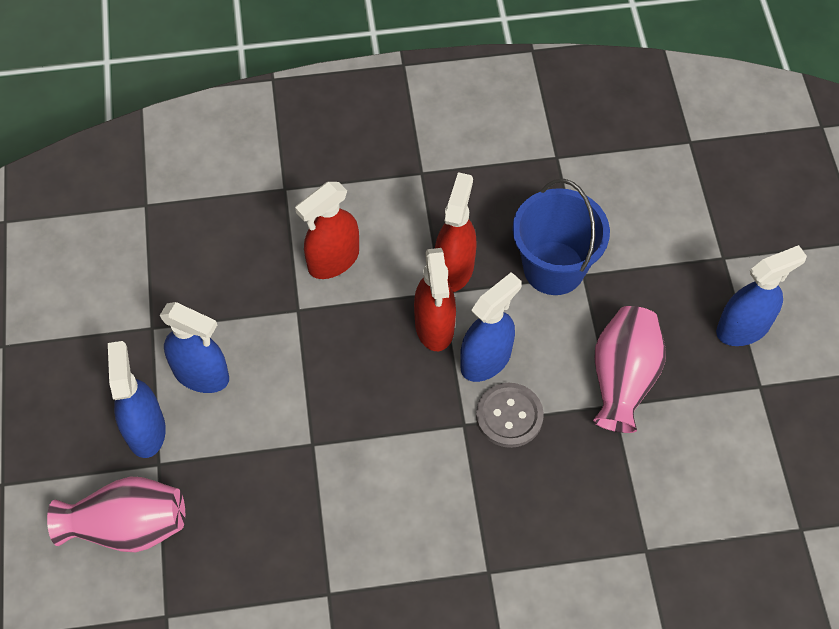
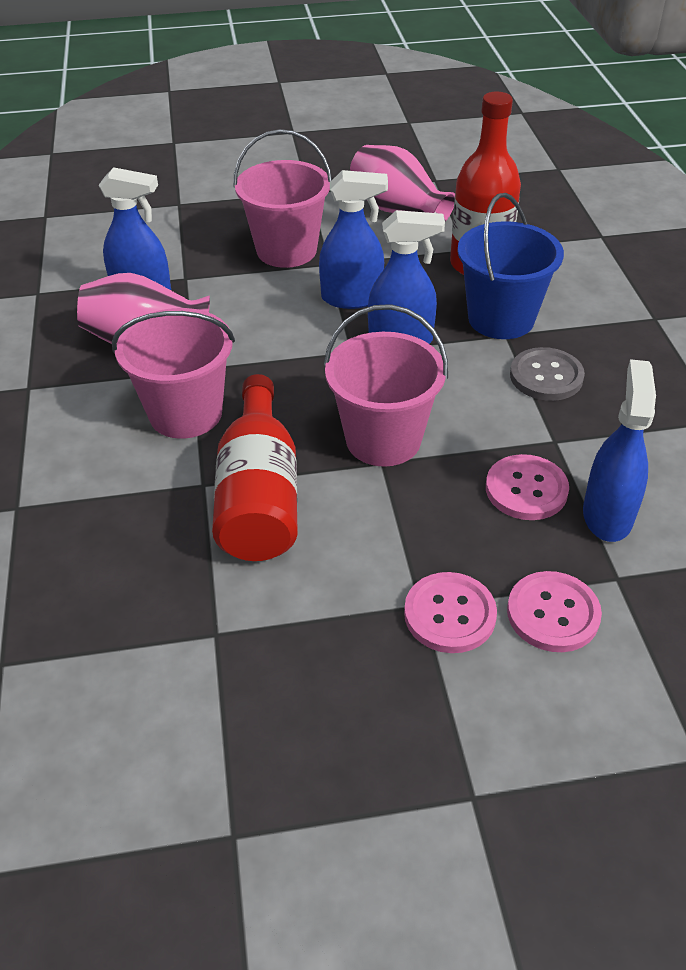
pink bucket: 0 -> 3
pink button: 0 -> 3
red bottle: 0 -> 2
red spray bottle: 3 -> 0

